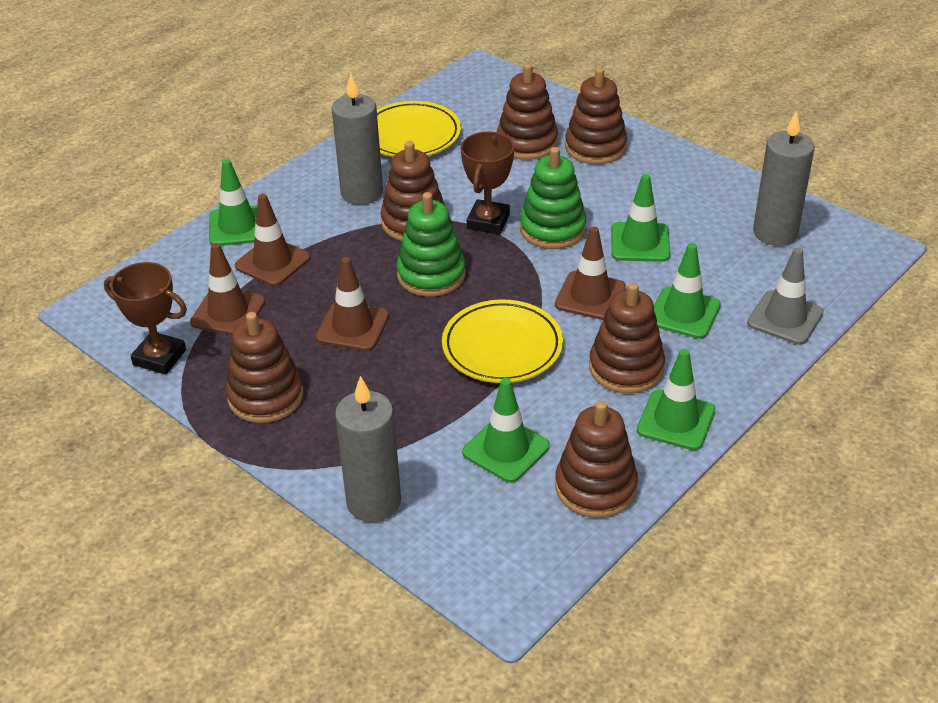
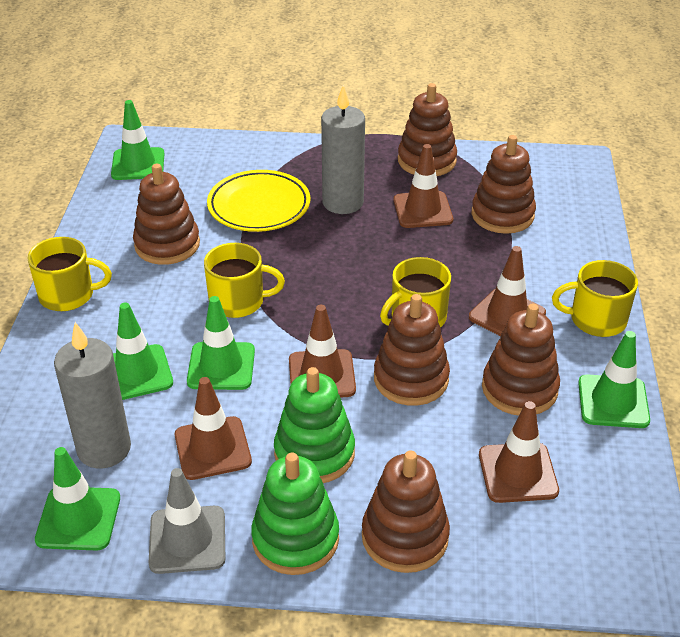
brown traffic cone: 4 -> 5
brown trophy: 2 -> 0
grey candle: 3 -> 2
yellow mug: 0 -> 4
yellow plate: 2 -> 1

